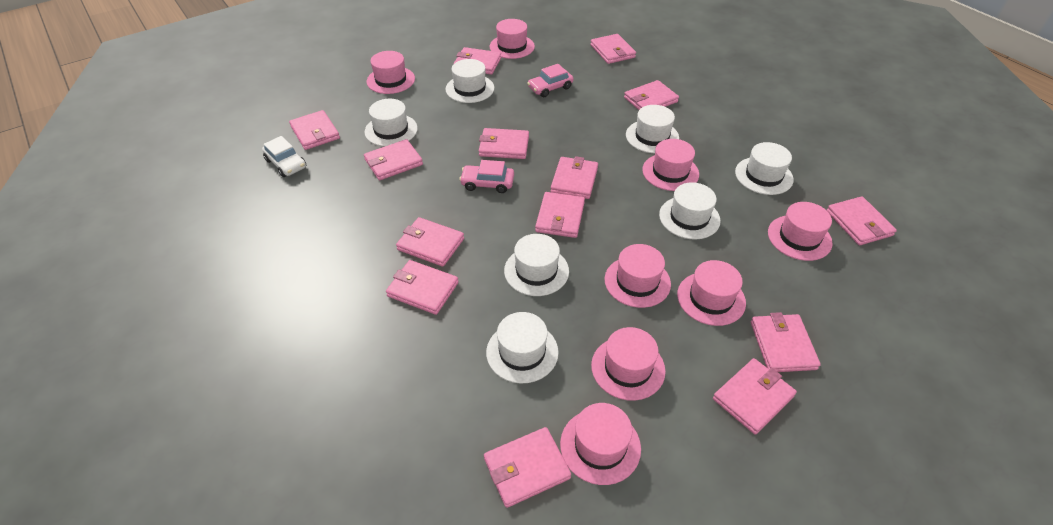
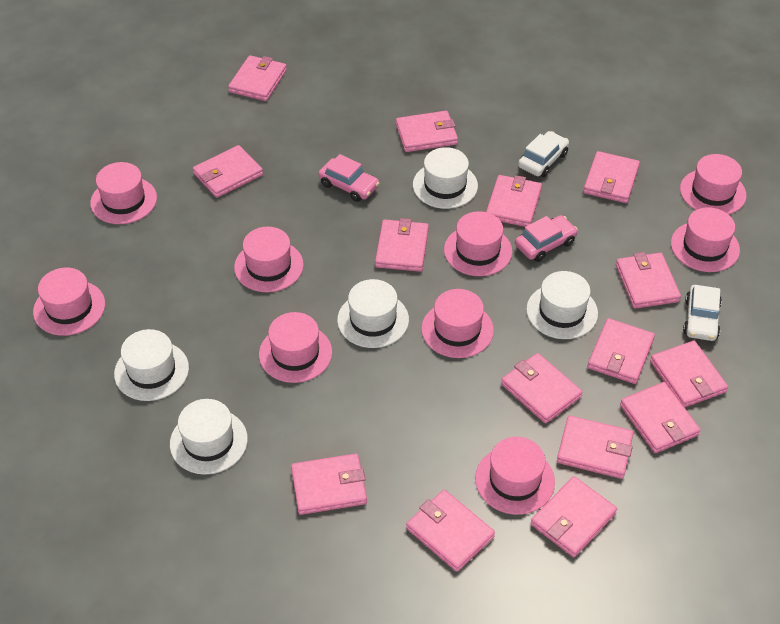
pink hat: 8 -> 9
pink wallet: 14 -> 15
white car: 1 -> 2
white hat: 7 -> 5

